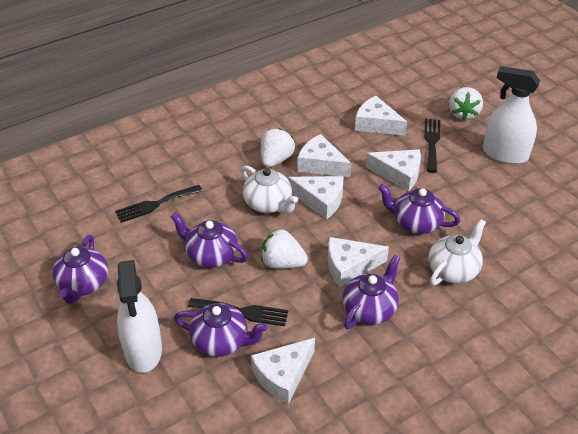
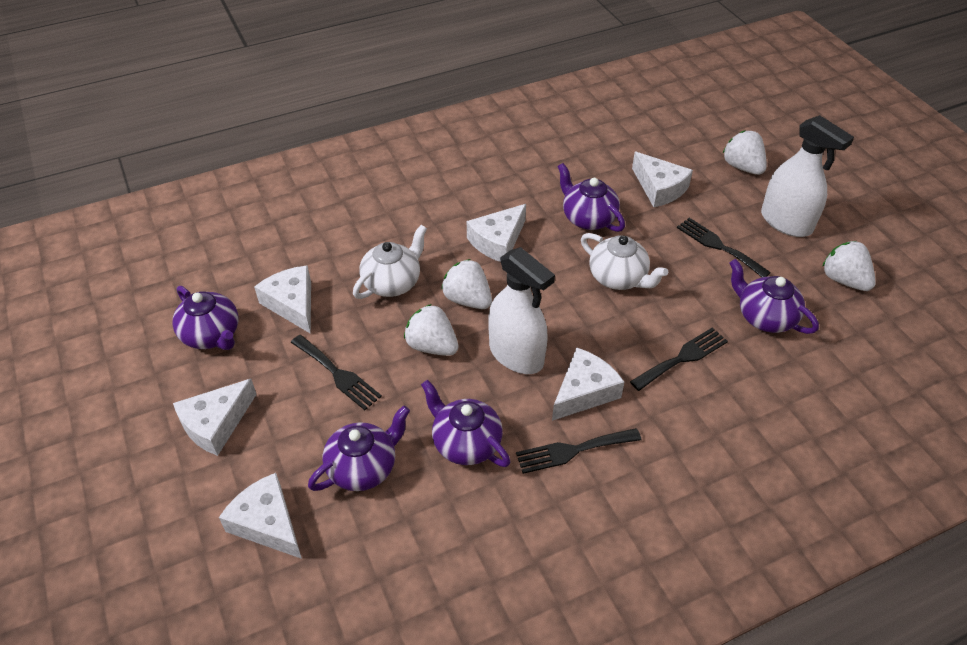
black fork: 3 -> 4
white strawberry: 3 -> 4

